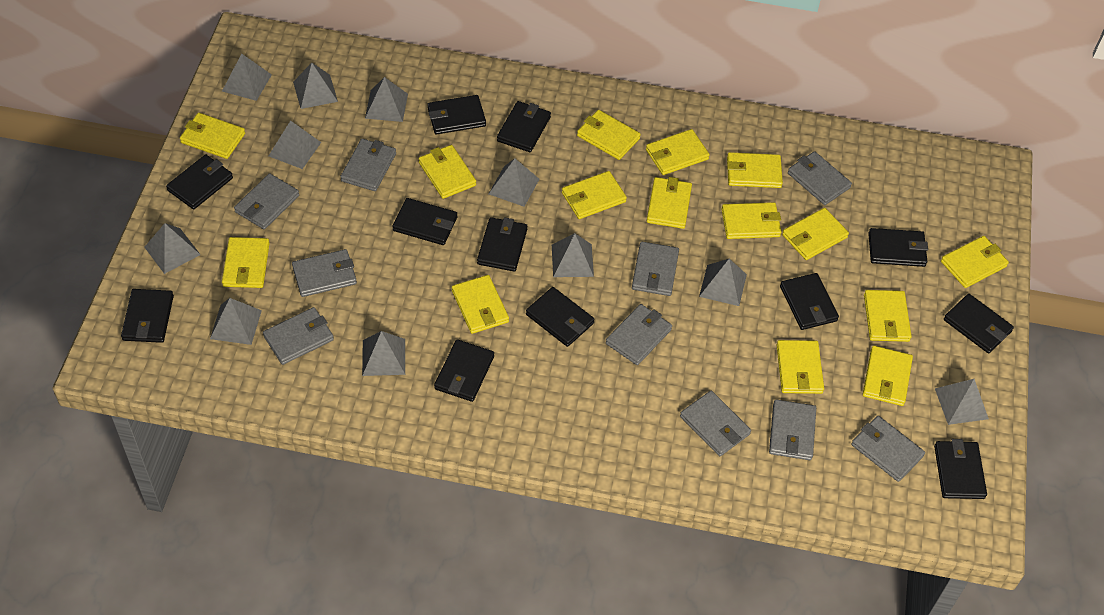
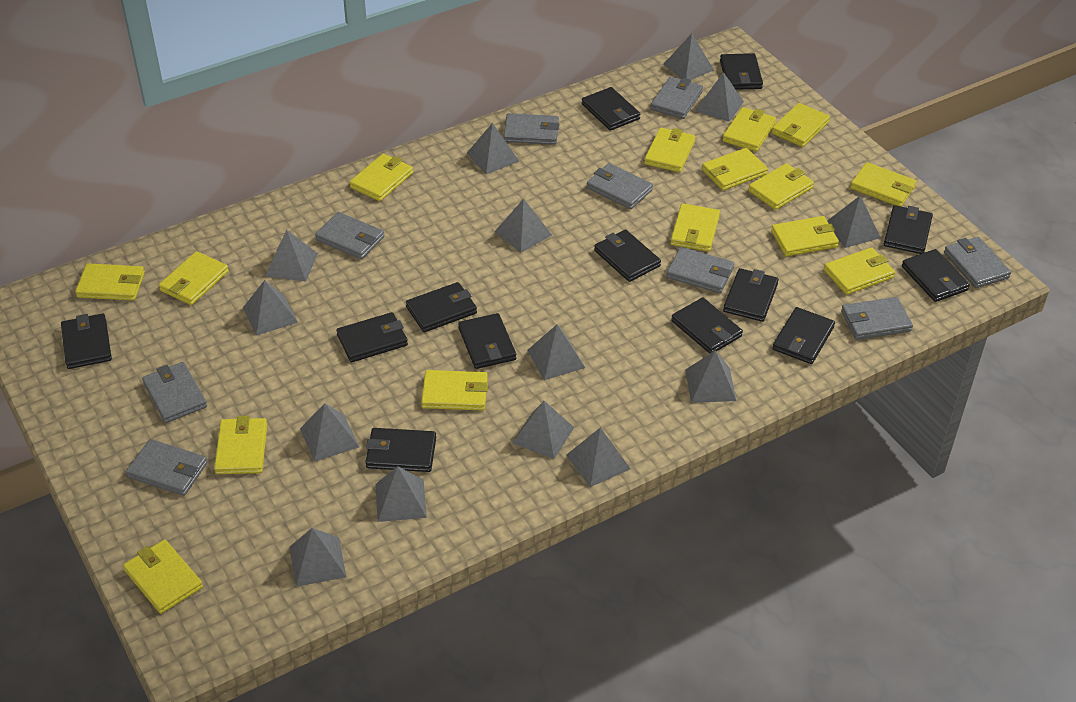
black wallet: 12 -> 13
grey pyramid: 11 -> 14
grey wallet: 10 -> 9

